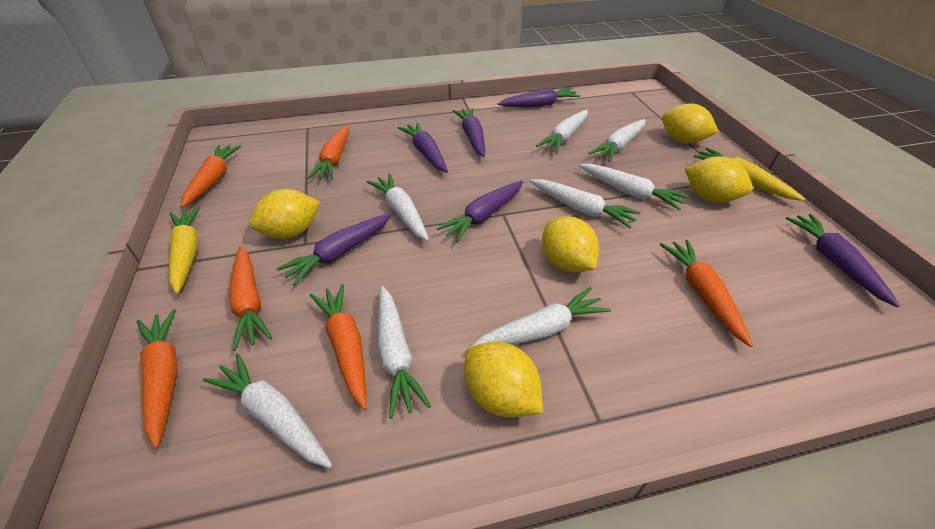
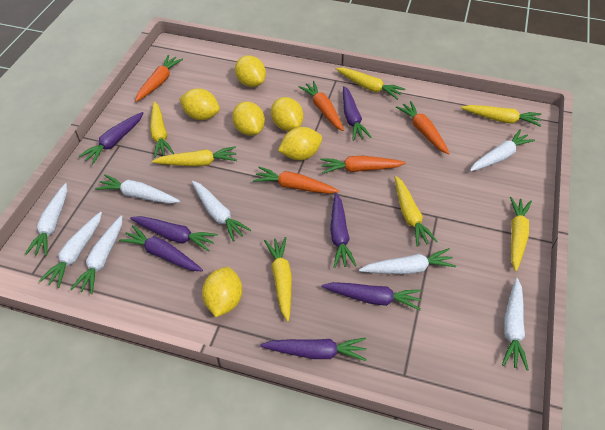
orange carrot: 6 -> 5
purple carrot: 6 -> 7
yellow carrot: 2 -> 7
yellow lemon: 5 -> 6

